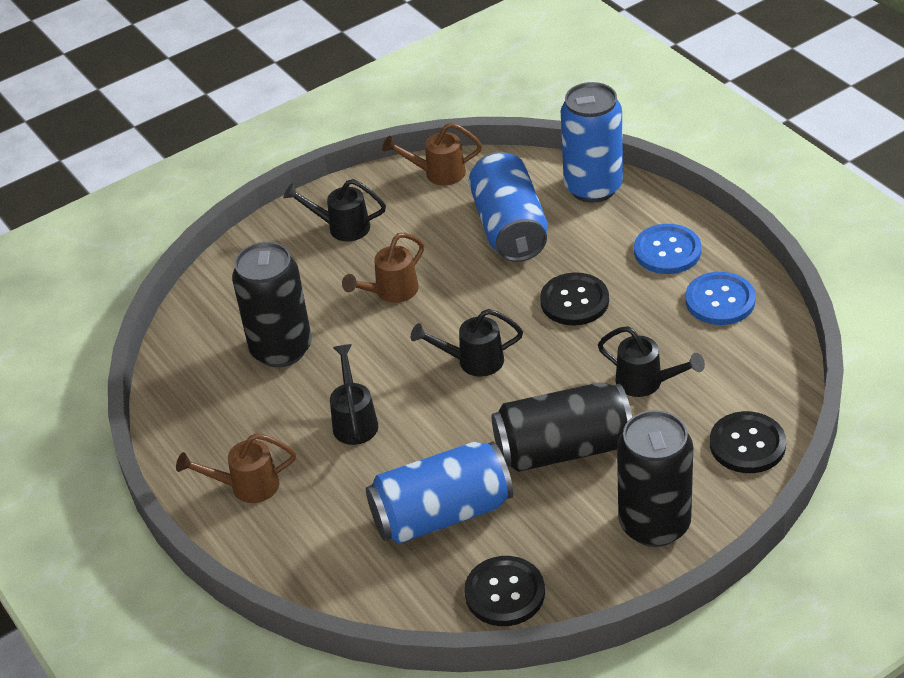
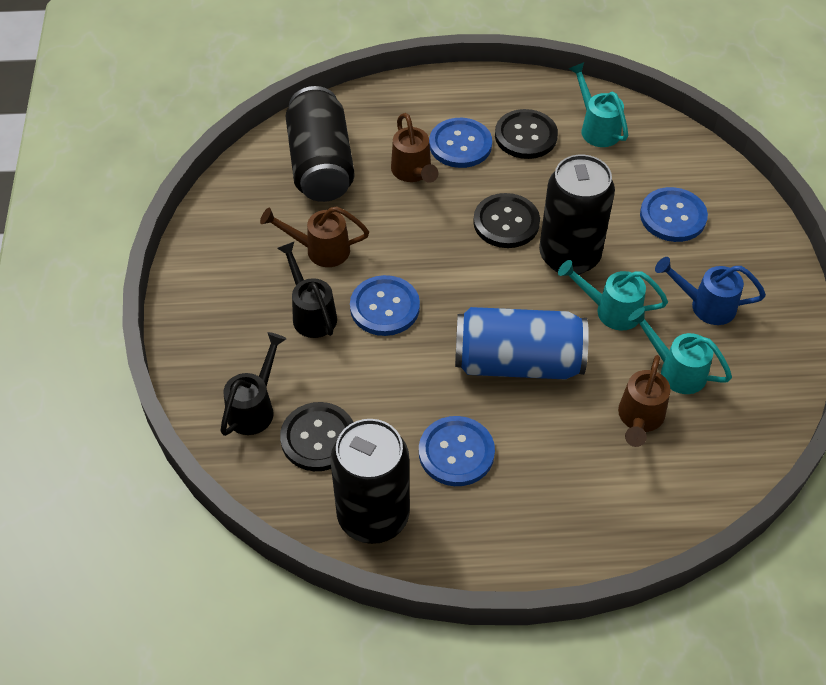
black watering can: 4 -> 2
blue button: 2 -> 4
blue can: 3 -> 1
blue watering can: 0 -> 1
turquoise watering can: 0 -> 3

